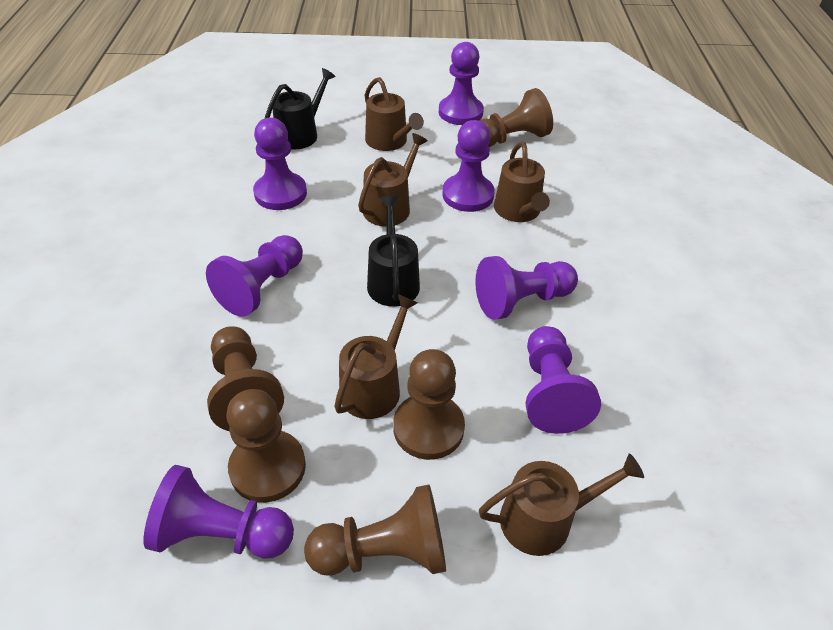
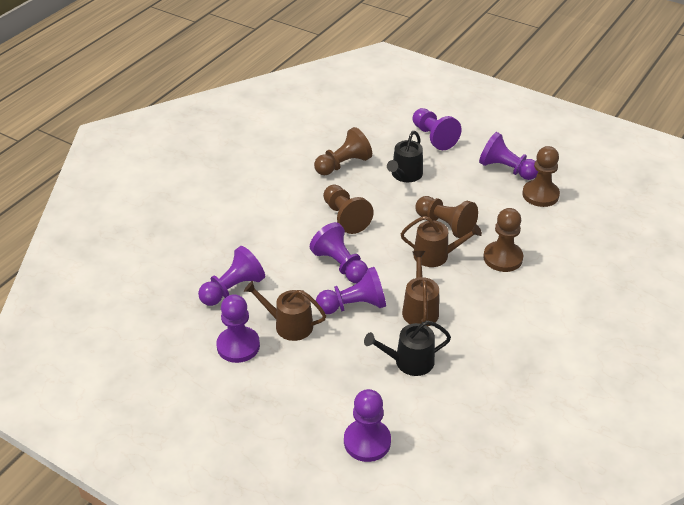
brown watering can: 5 -> 3

